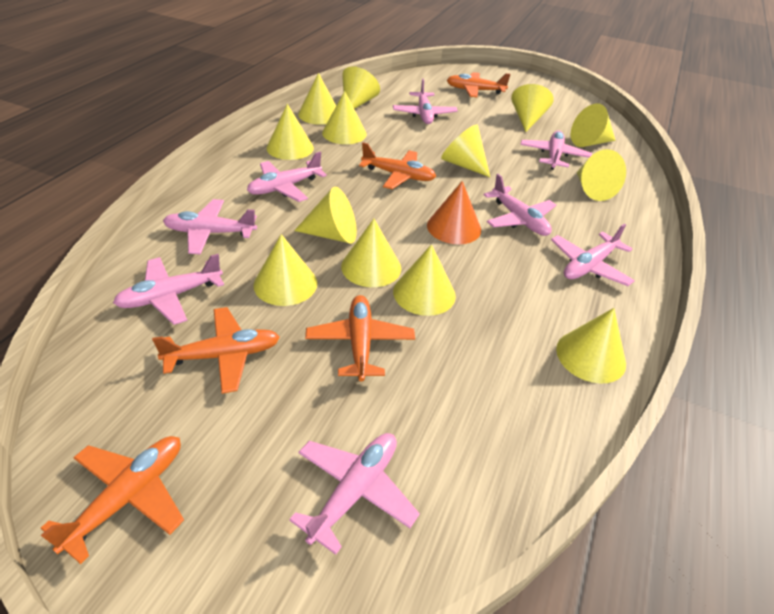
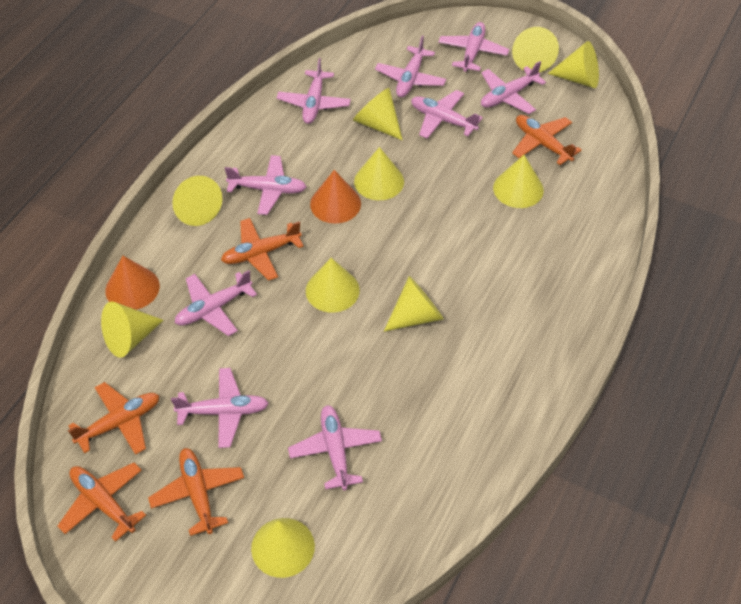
orange cone: 1 -> 2
pink plane: 8 -> 9
yellow cone: 13 -> 10

